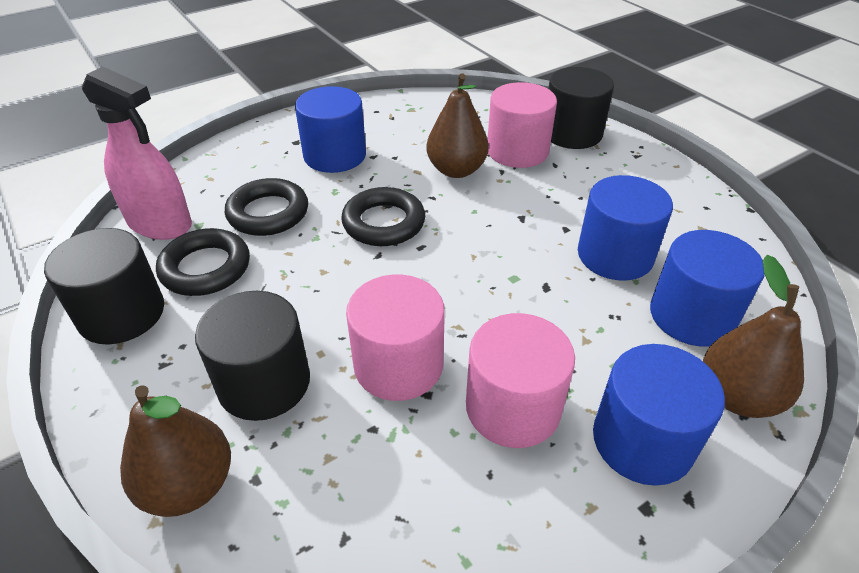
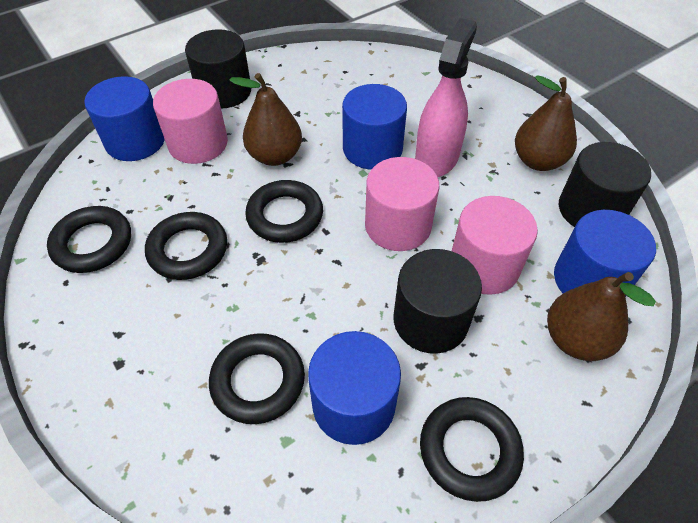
black ring: 3 -> 5

